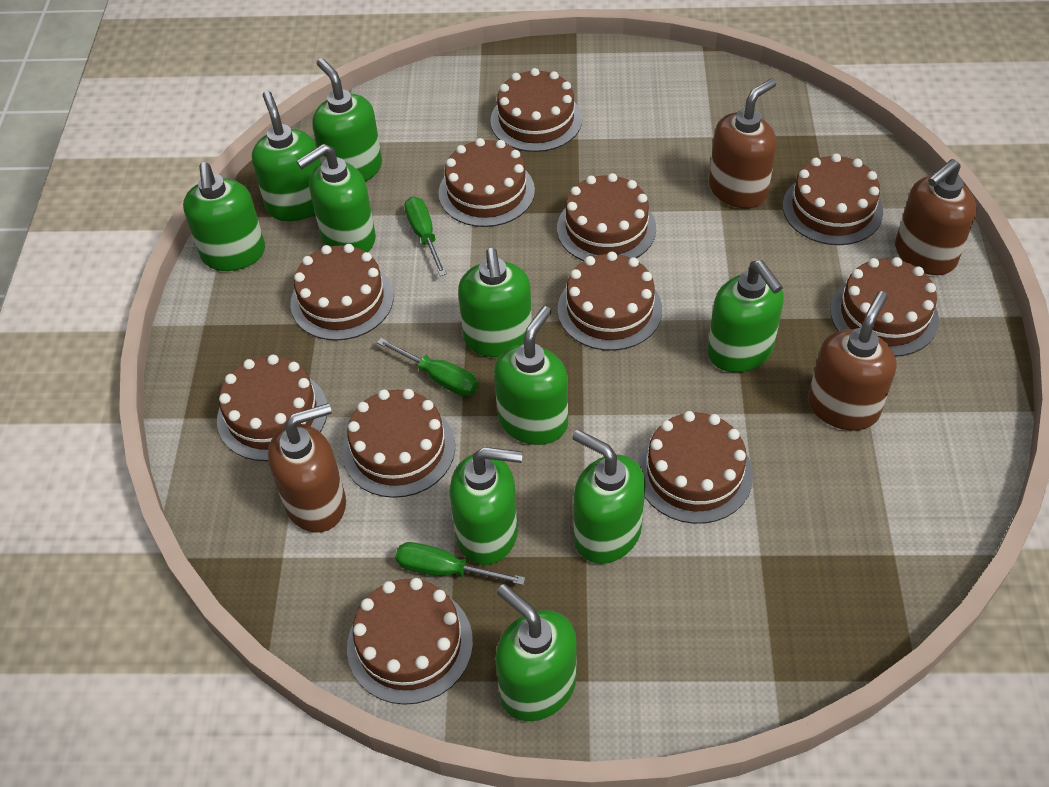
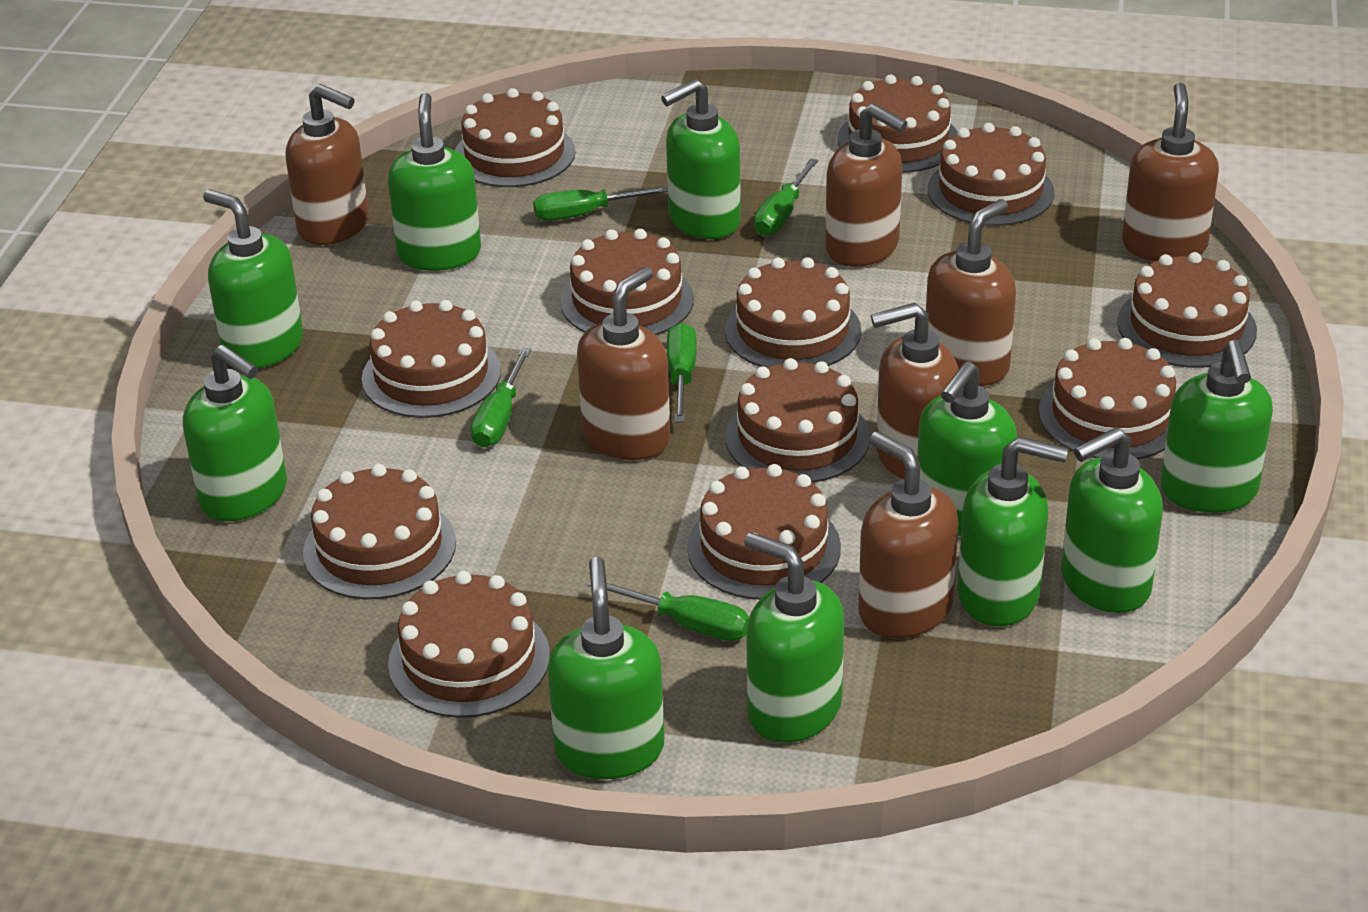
brown cake: 11 -> 12
brown soap dispenser: 4 -> 7
green screwdriver: 3 -> 5

